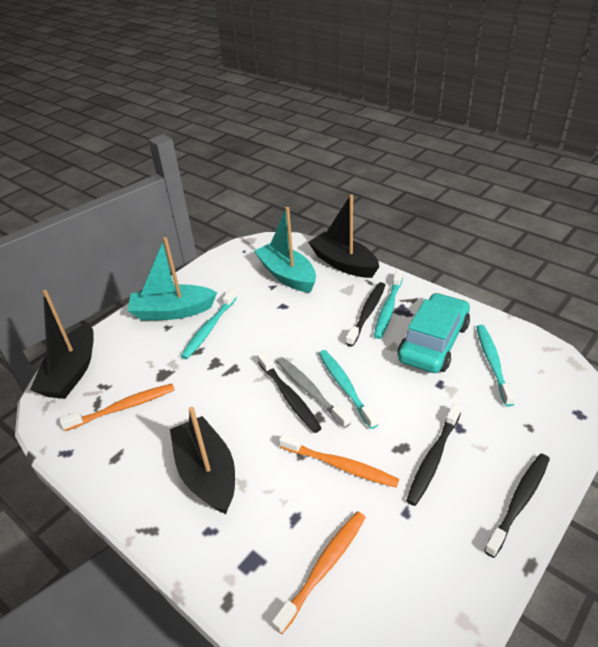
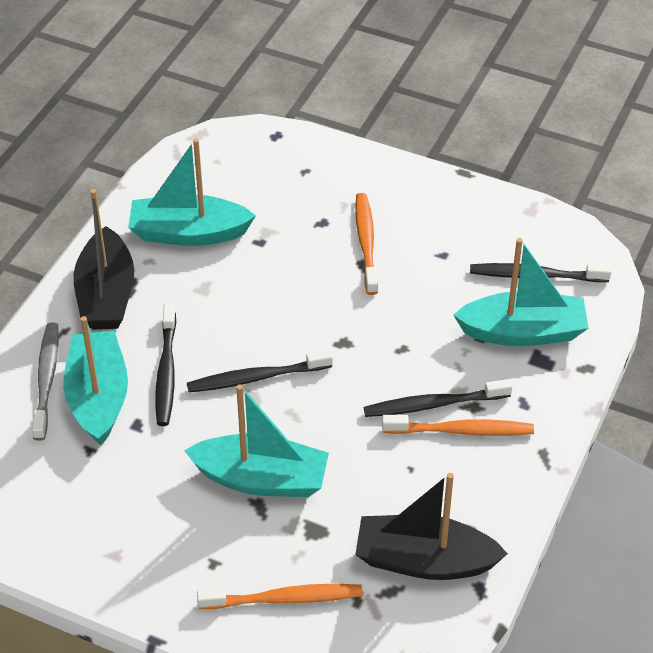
black boat: 3 -> 2
turquoise boat: 2 -> 4
turquoise car: 1 -> 0
turquoise toothbrush: 4 -> 0

